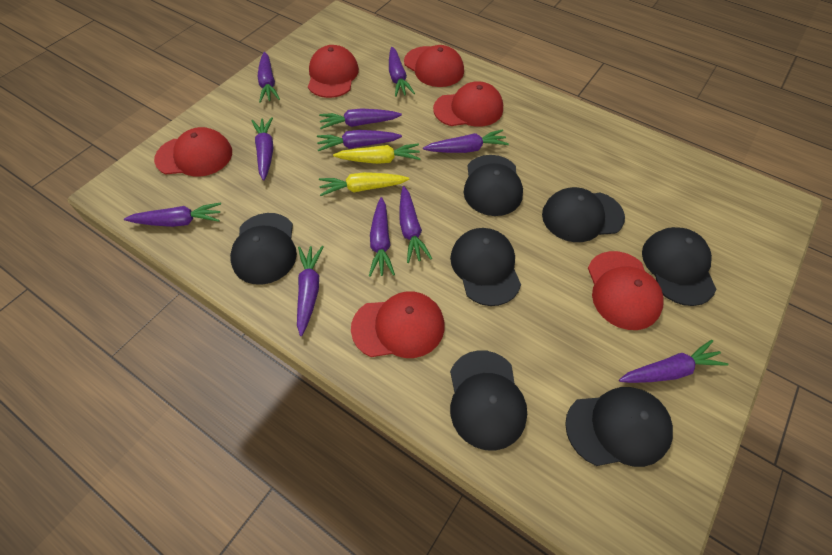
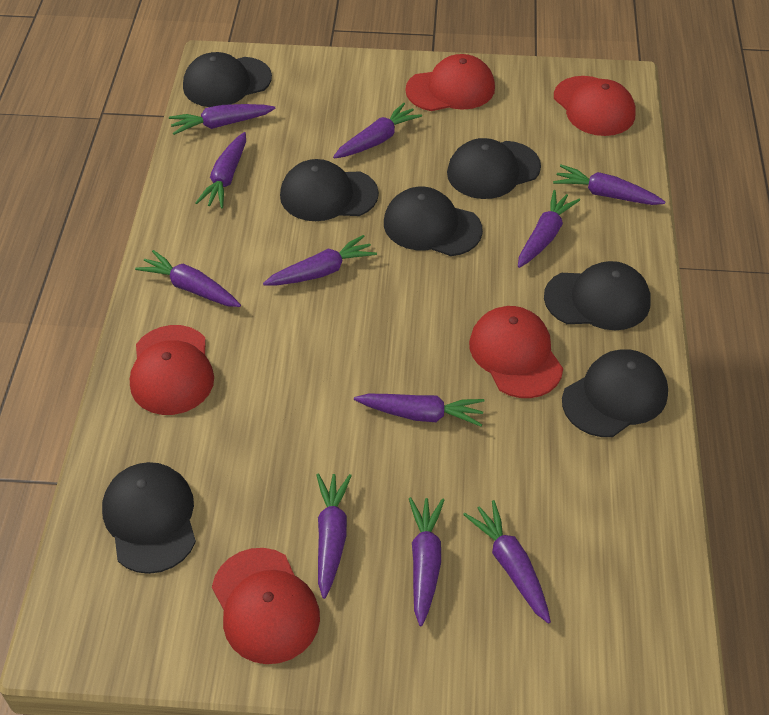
red cap: 6 -> 5
yellow carrot: 2 -> 0

